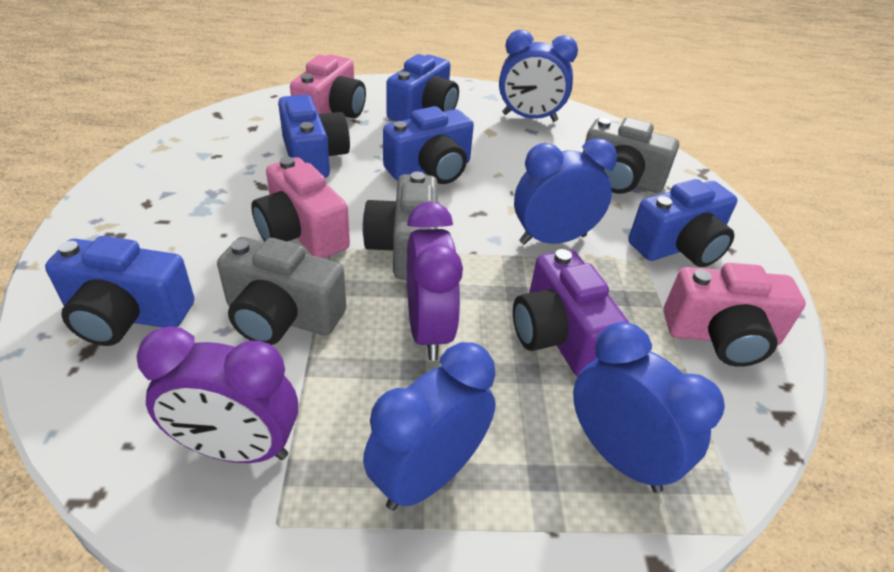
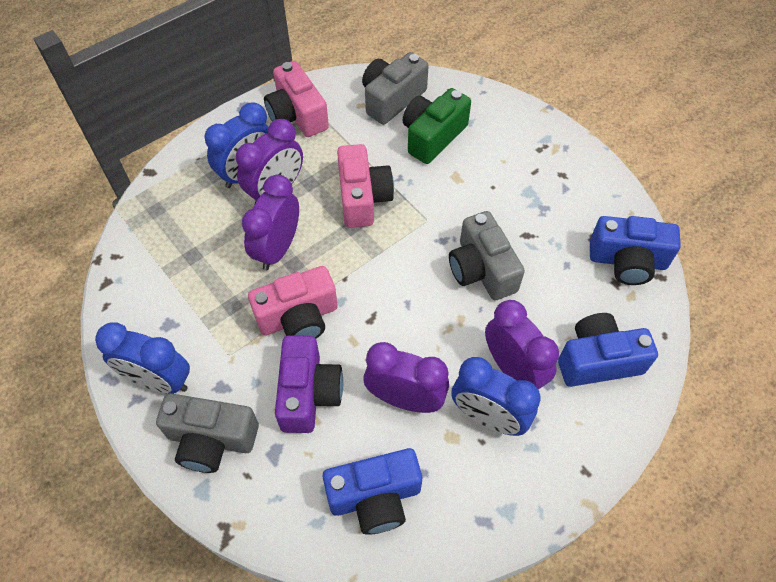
blue camera: 5 -> 3
blue clock: 4 -> 3
green camera: 0 -> 1
purple clock: 2 -> 4

